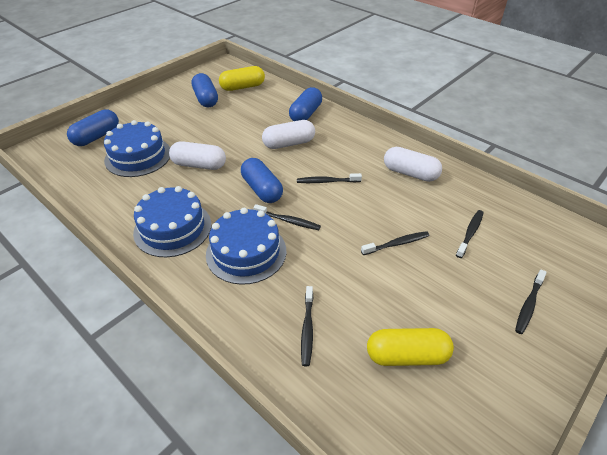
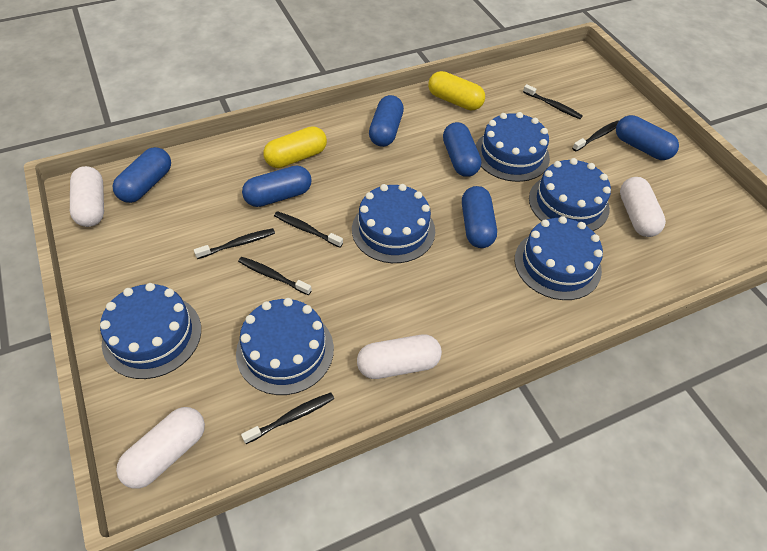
blue cake: 3 -> 6
blue capsule: 4 -> 6
white capsule: 3 -> 4

